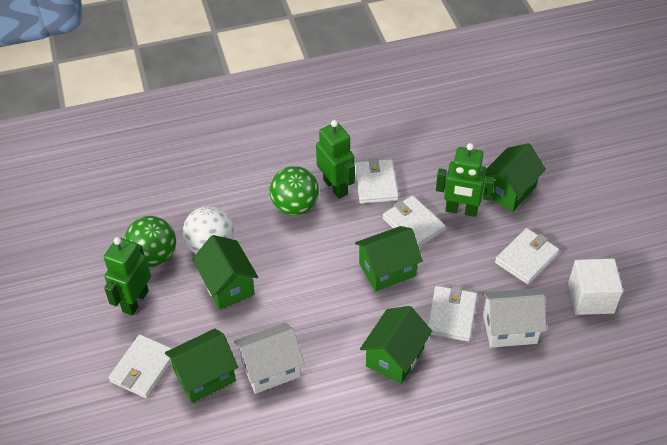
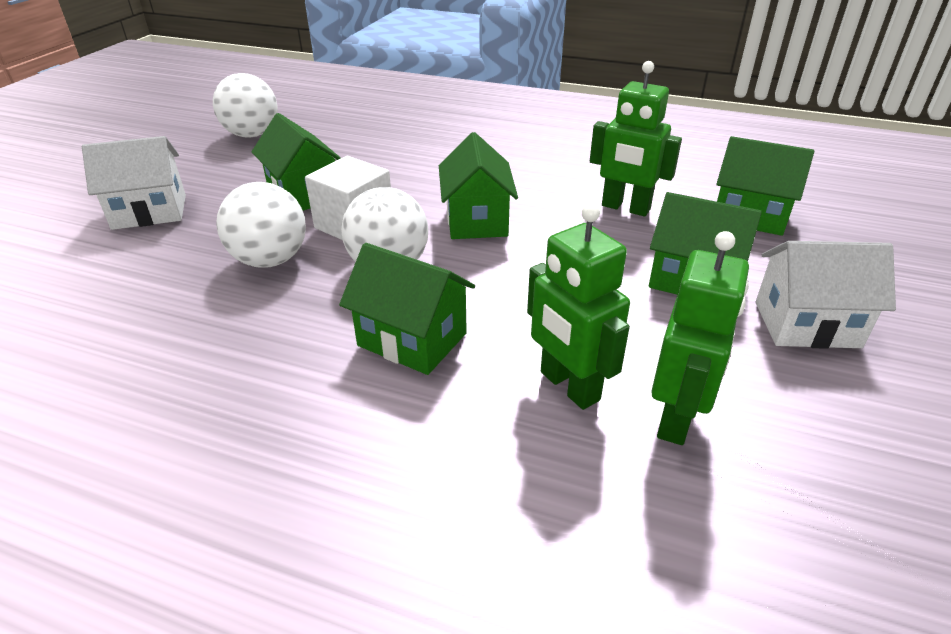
green ball: 2 -> 0
white ball: 1 -> 3
white wallet: 5 -> 0

